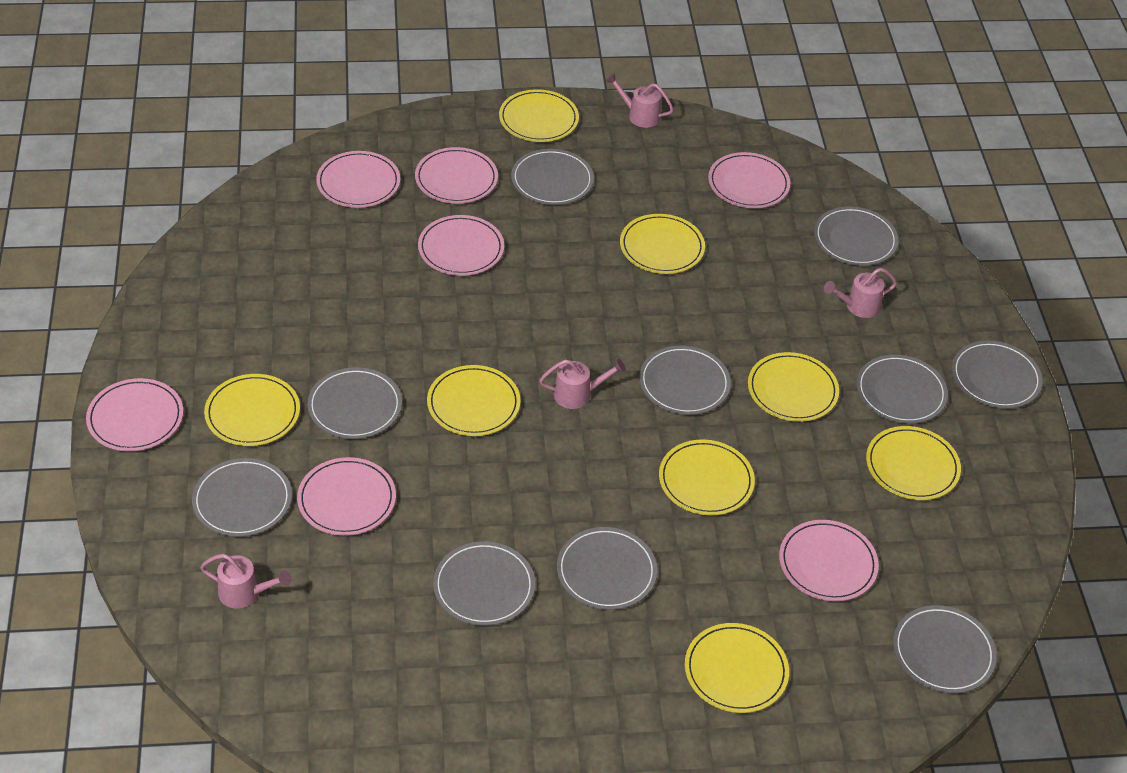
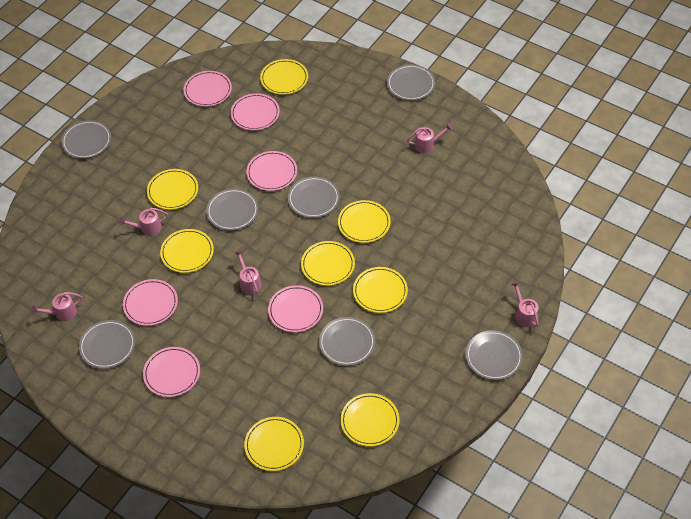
grey plate: 10 -> 7
pink plate: 7 -> 6
pink watering can: 4 -> 5

